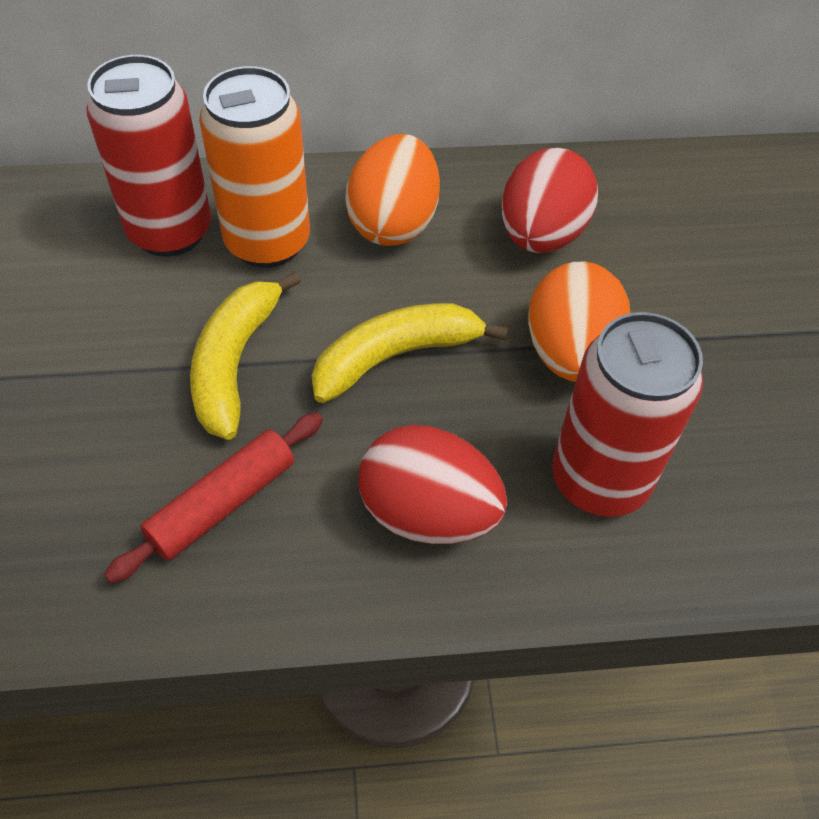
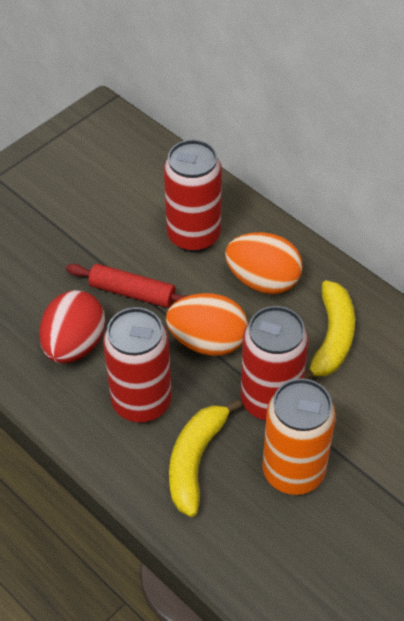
red can: 2 -> 3
red egg: 2 -> 1

